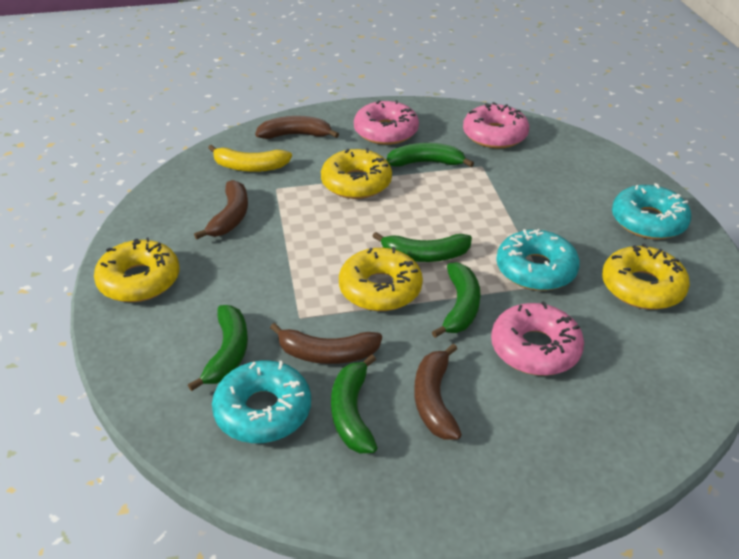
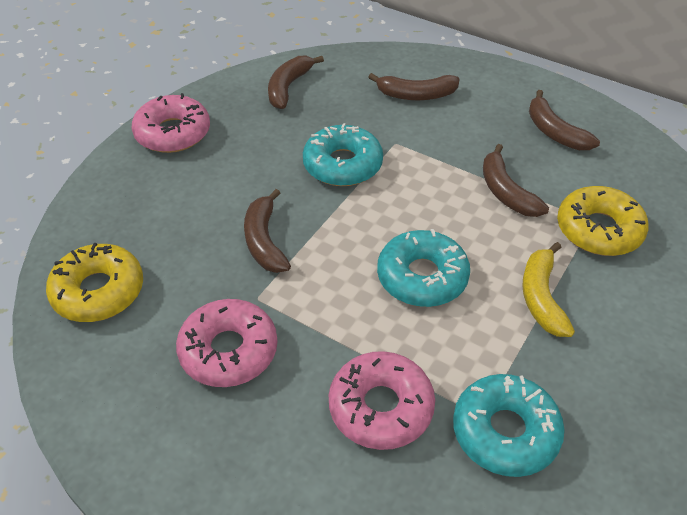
brown banana: 4 -> 5
green banana: 5 -> 0
yellow donut: 4 -> 2

